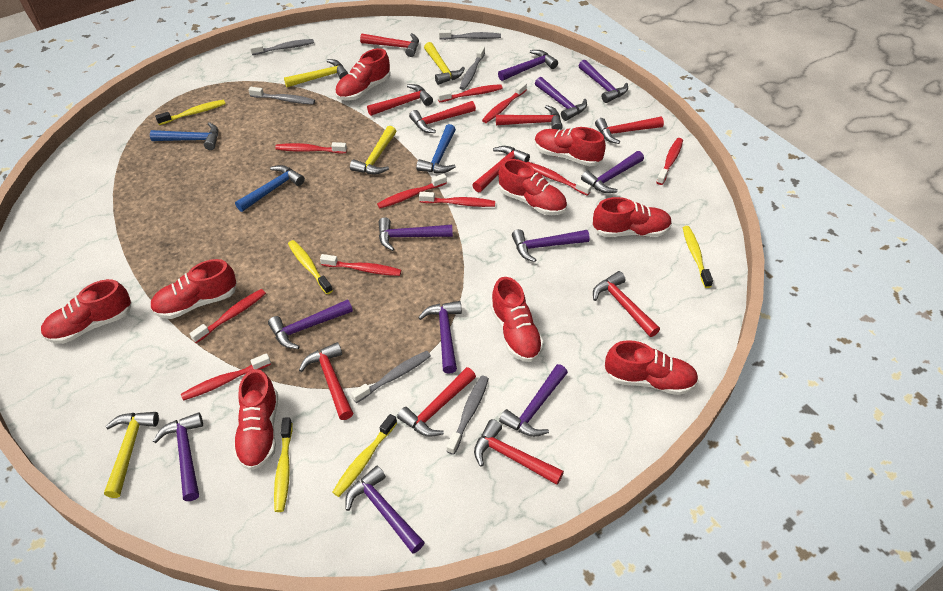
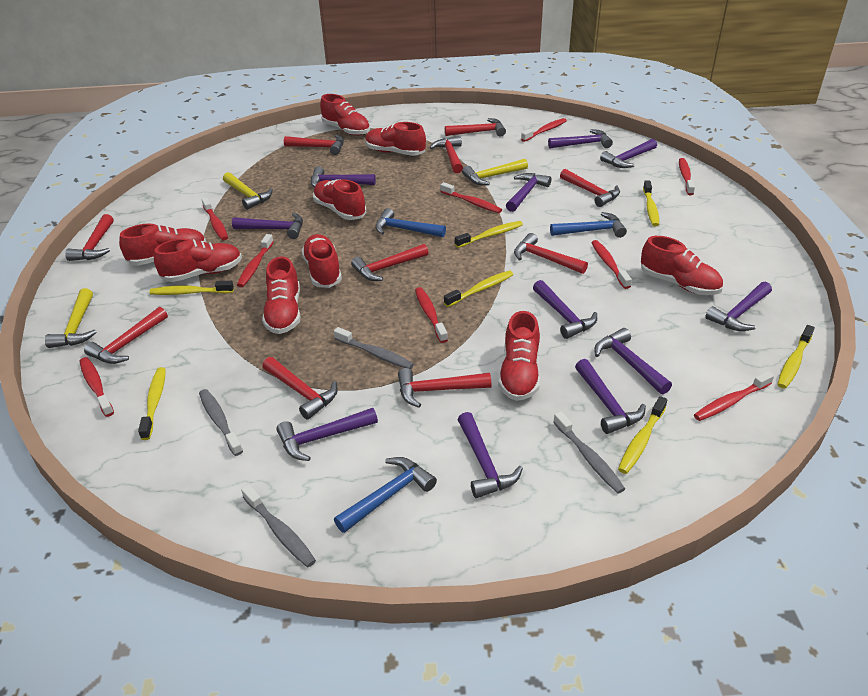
grey toothbrush: 6 -> 4
red toothbrush: 10 -> 9
yellow hammer: 4 -> 3
yellow toothbrush: 5 -> 7

